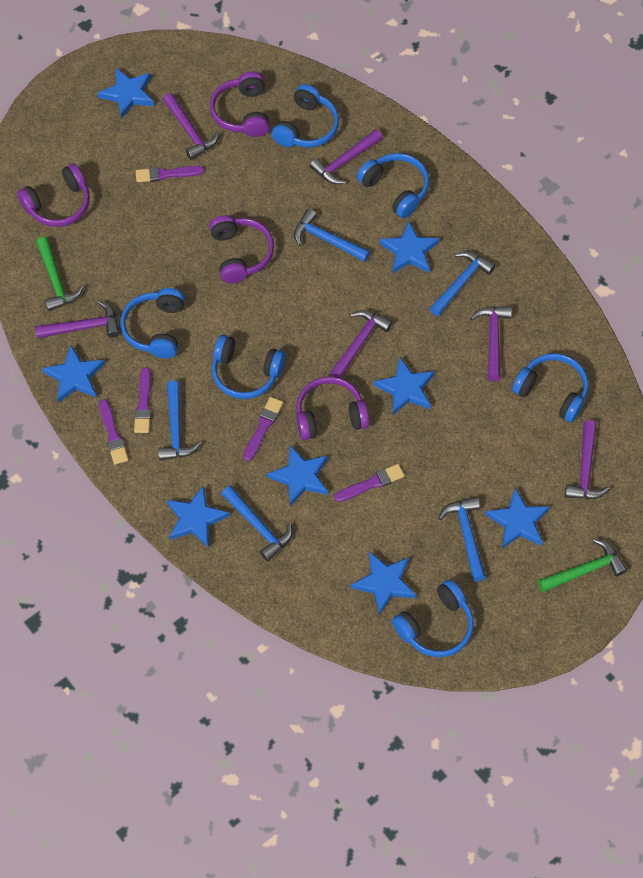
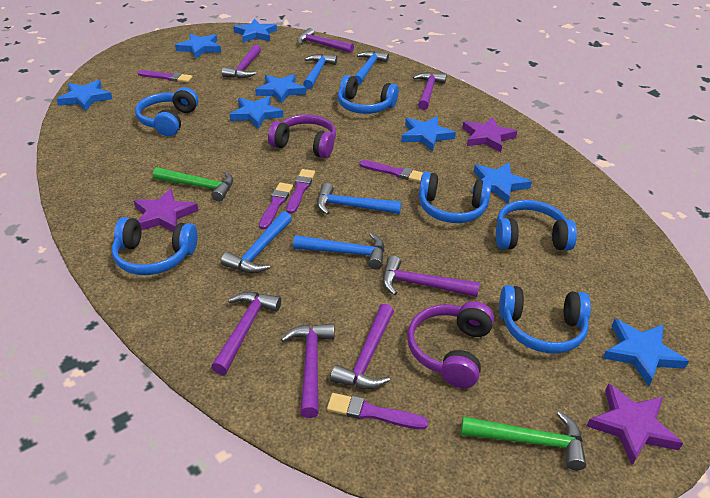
purple hammer: 6 -> 7
purple headphones: 4 -> 2
purple star: 0 -> 3

